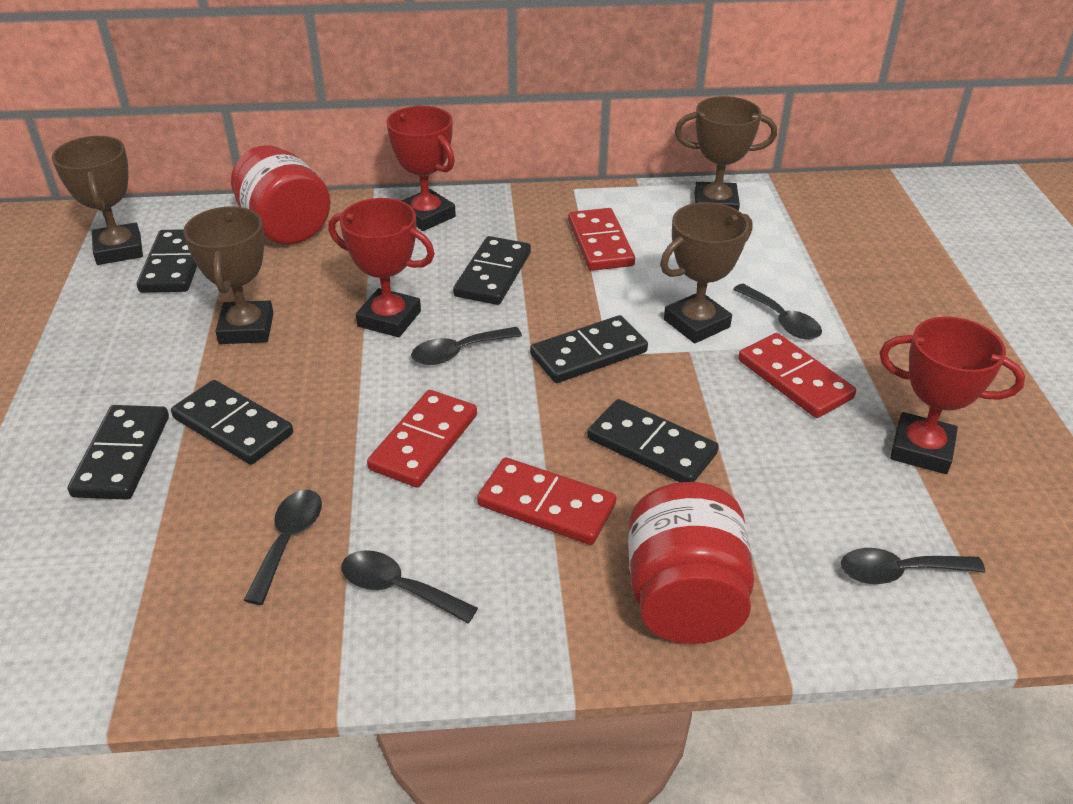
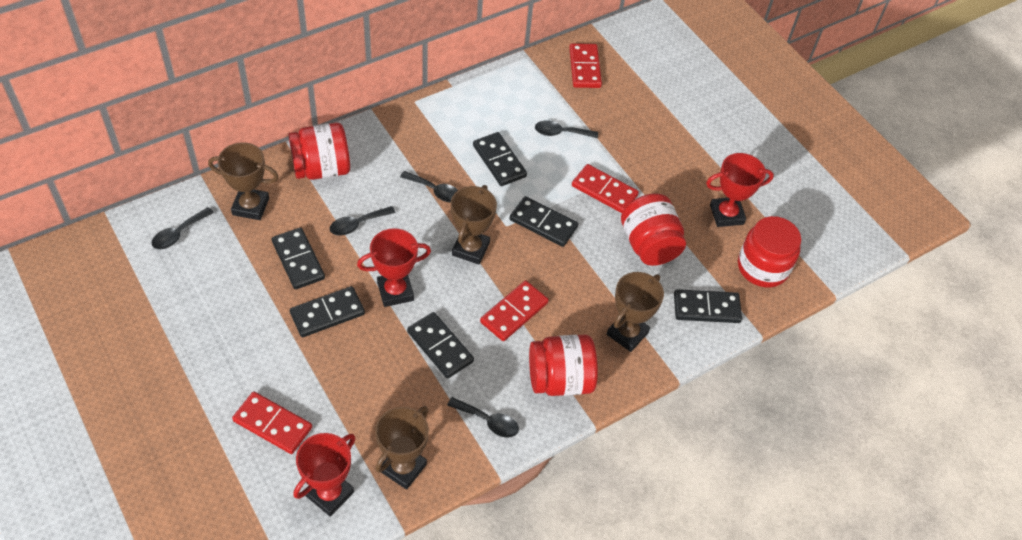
red jar: 2 -> 4

